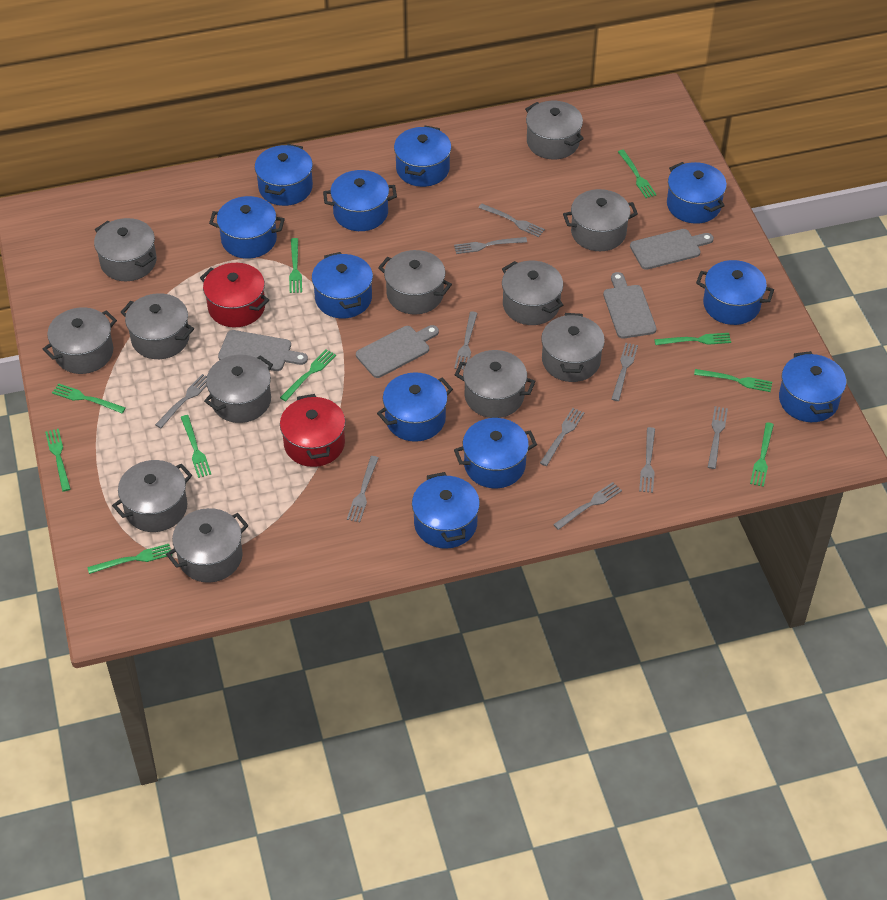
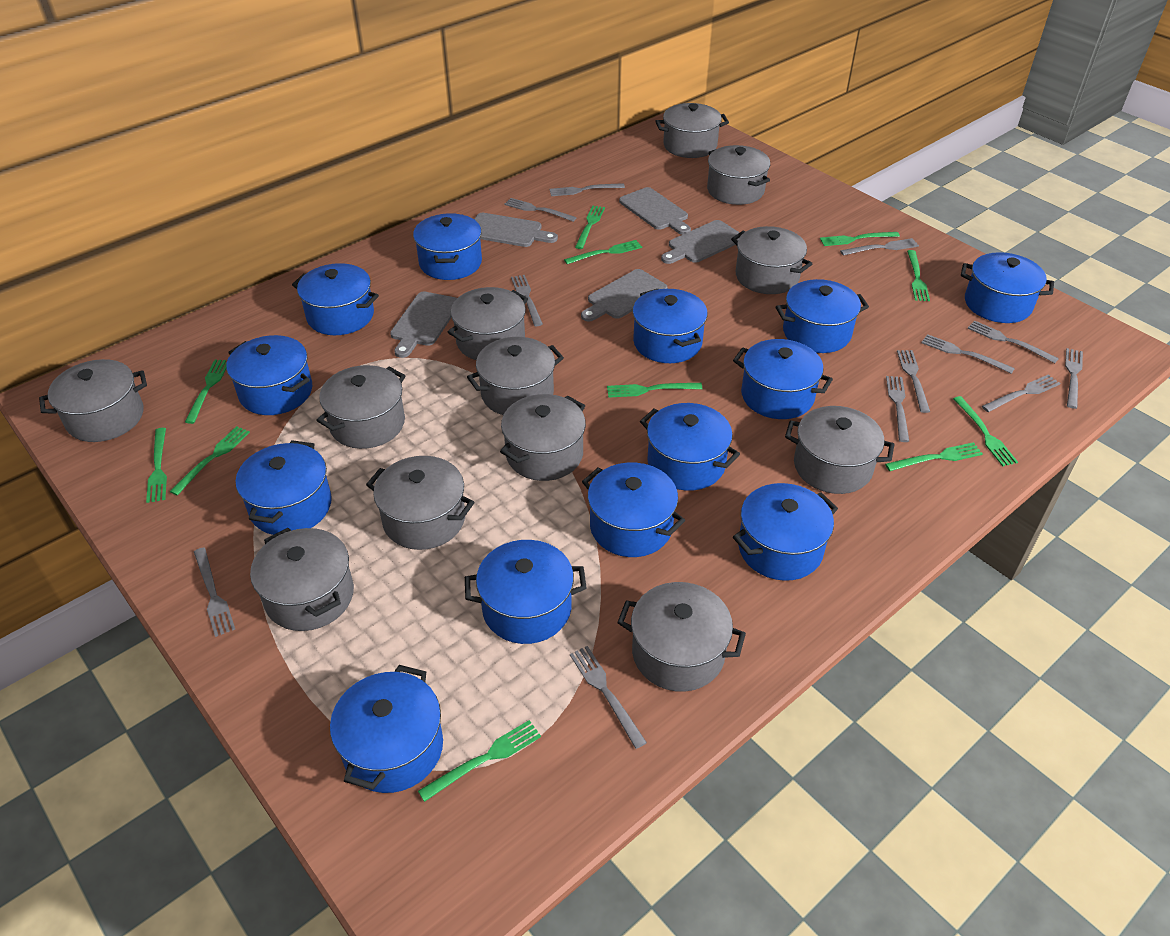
blue pot: 11 -> 13
green fork: 10 -> 11
grey cutting board: 4 -> 5
grey fork: 10 -> 12
red pot: 2 -> 0

